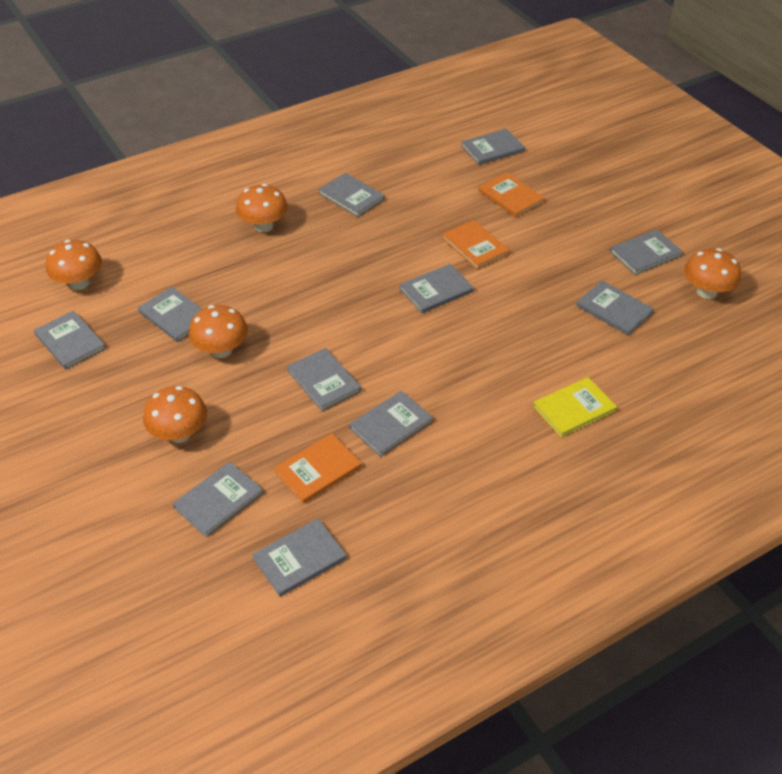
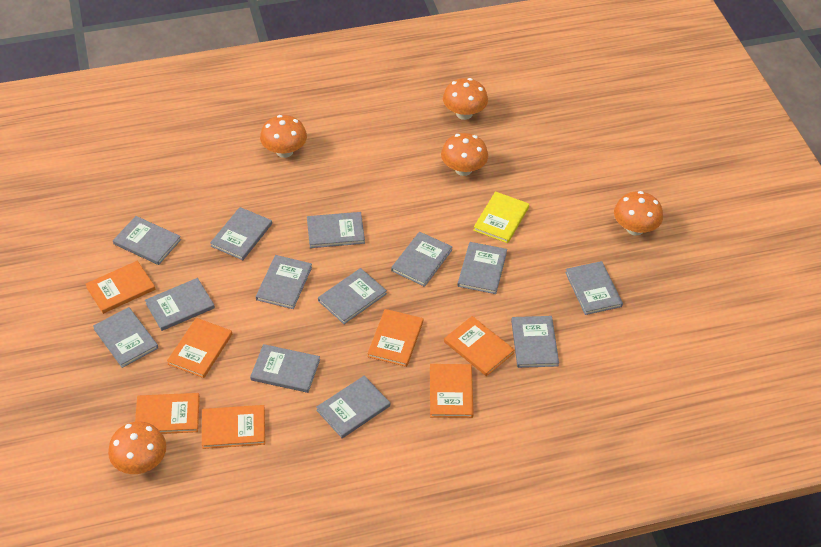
grey book: 11 -> 13
orange book: 3 -> 7

